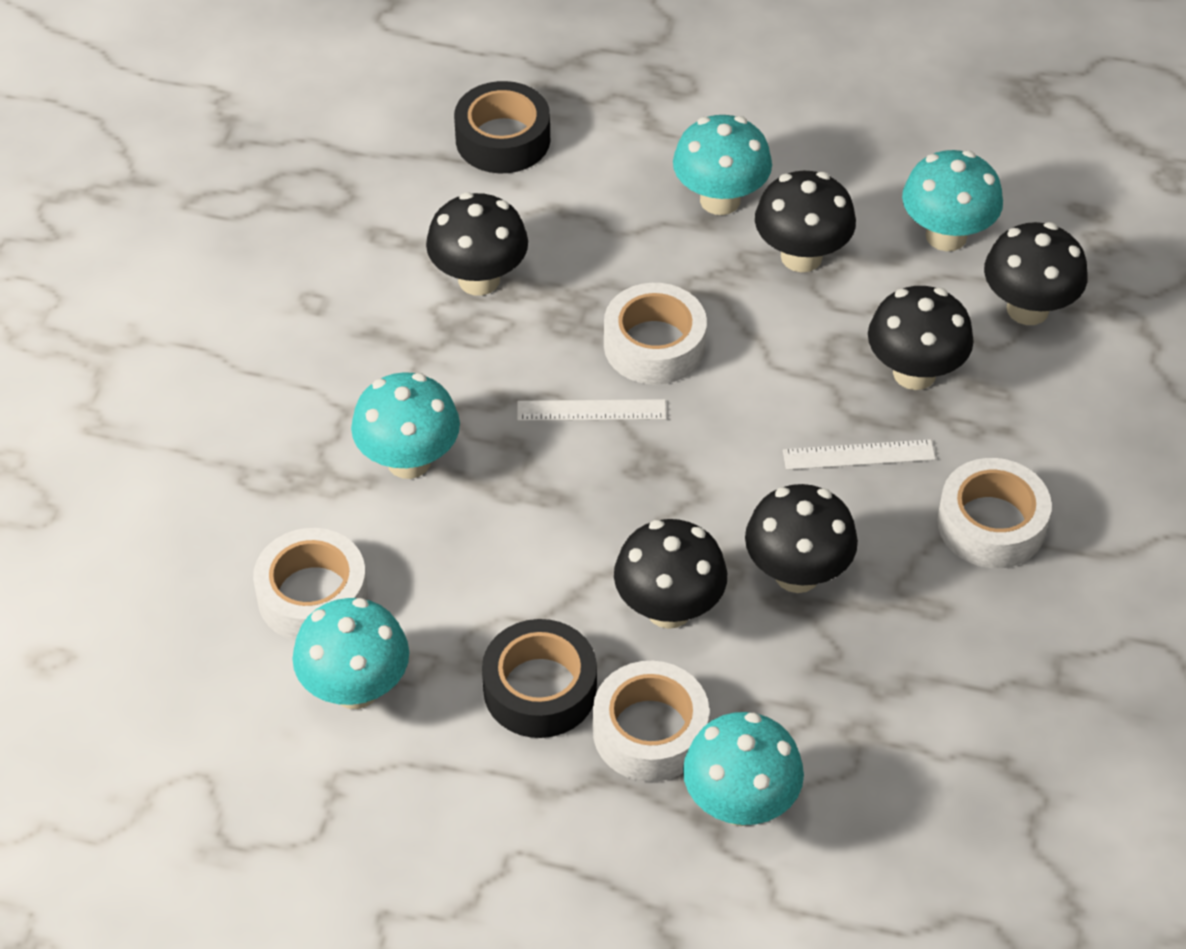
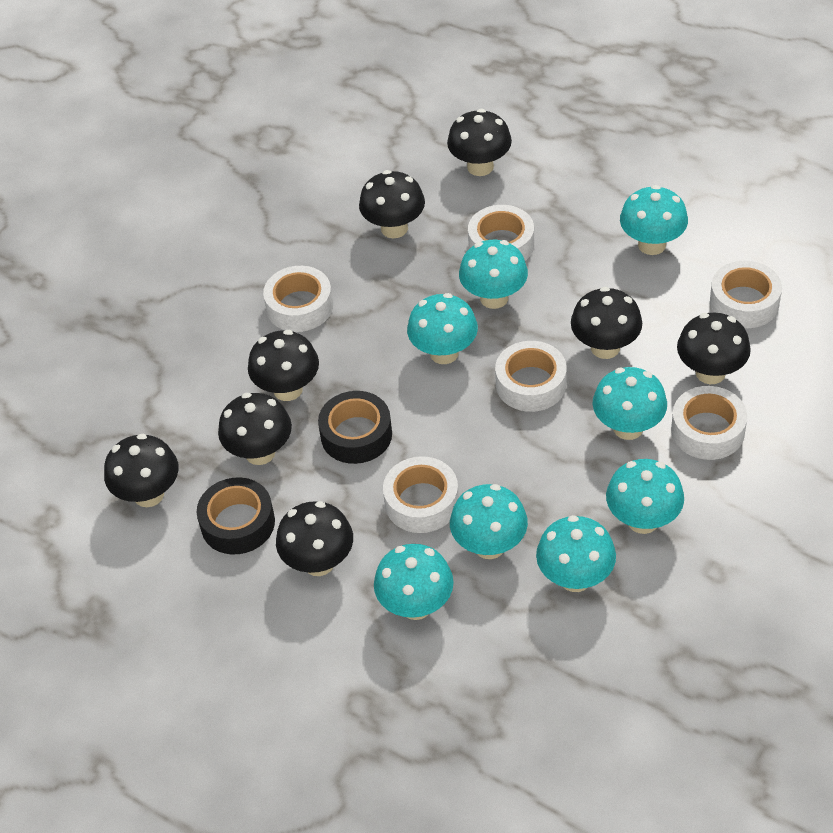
black mushroom: 6 -> 8
turquoise mushroom: 5 -> 8
white ruler: 2 -> 0
white tape: 4 -> 6

